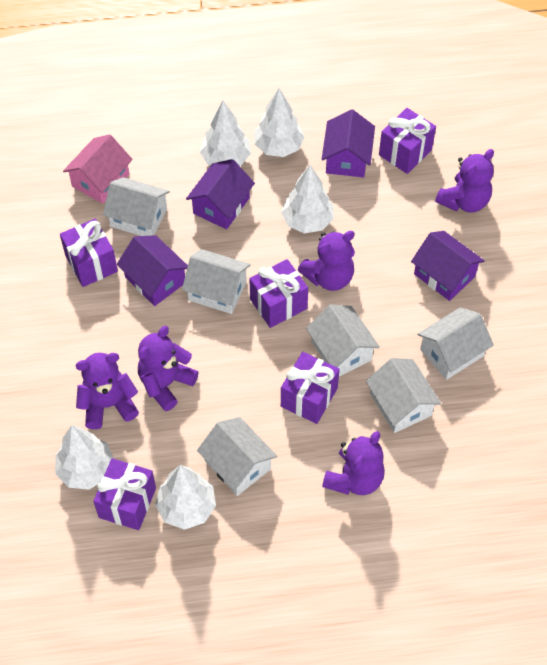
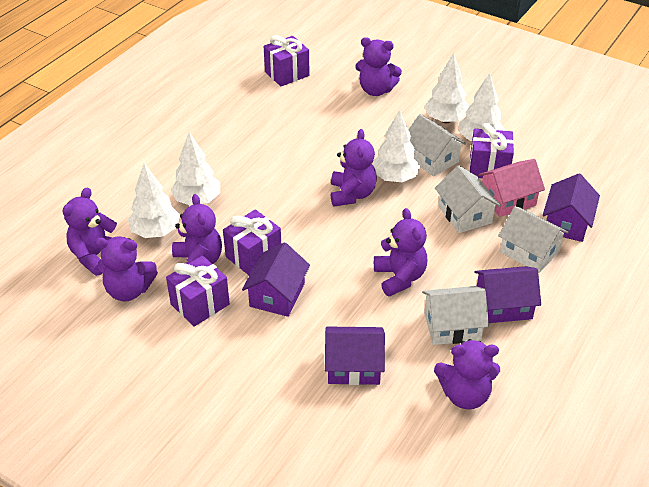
purple gift: 5 -> 4
purple teddy bear: 5 -> 7
white house: 6 -> 4

